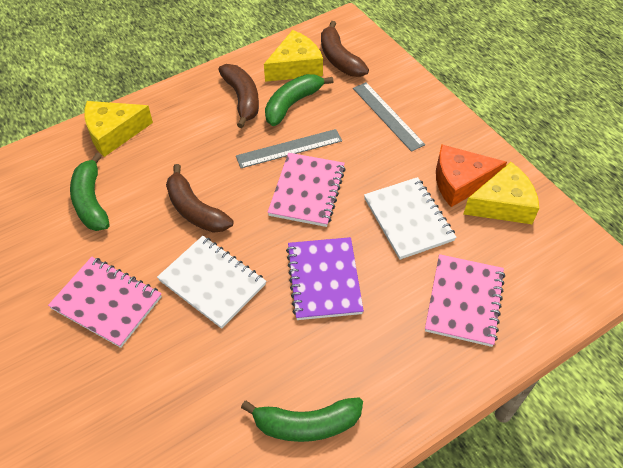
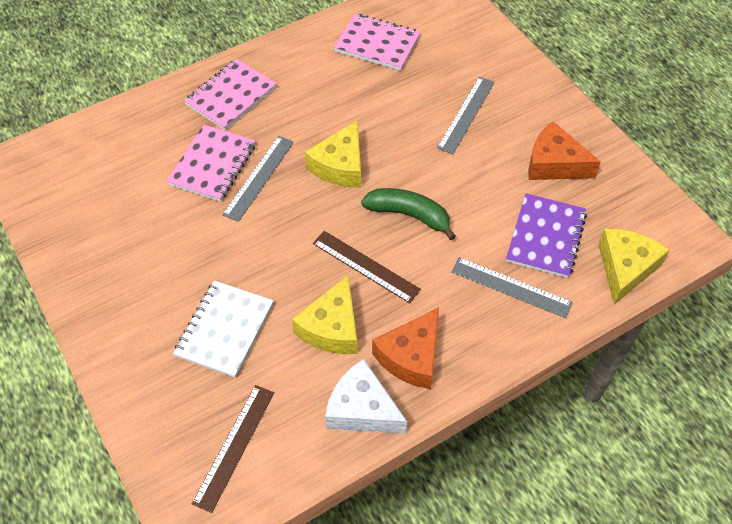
brown banana: 3 -> 0
brown ruler: 0 -> 2
green banana: 3 -> 1
grey ruler: 2 -> 3
orange cheese: 1 -> 2
white cheese: 0 -> 1
white notebook: 2 -> 1

